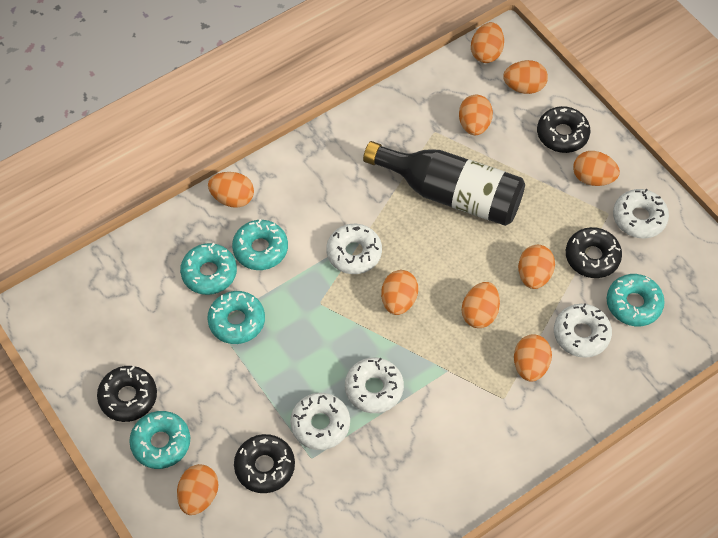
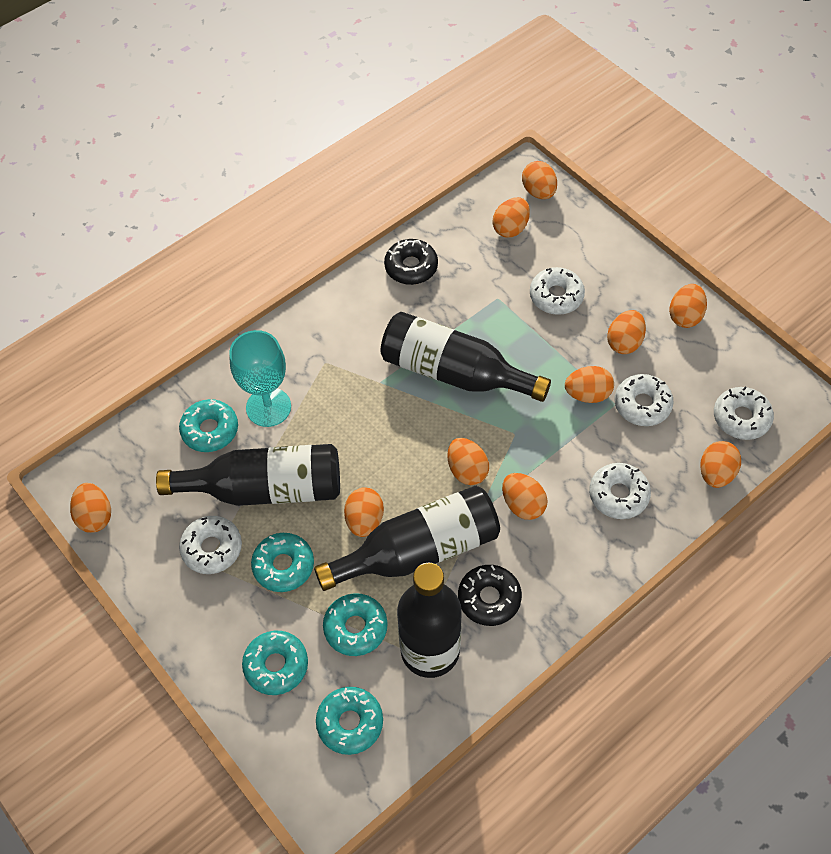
black bottle: 1 -> 4
black donut: 4 -> 2
turquoise goblet: 0 -> 1

